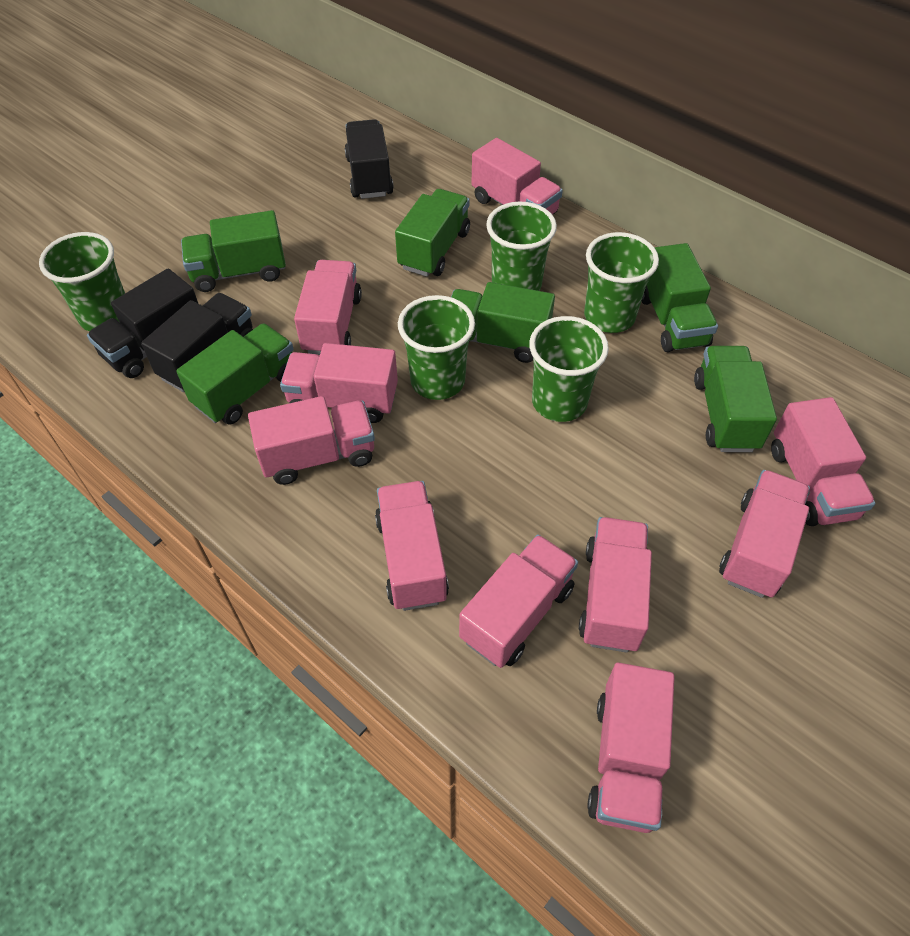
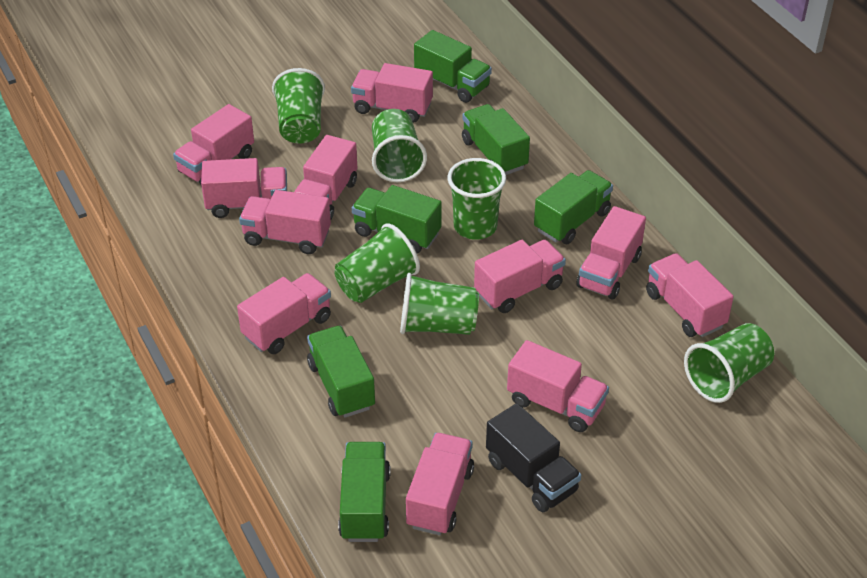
black truck: 3 -> 1
green cup: 5 -> 6
pink truck: 10 -> 11

